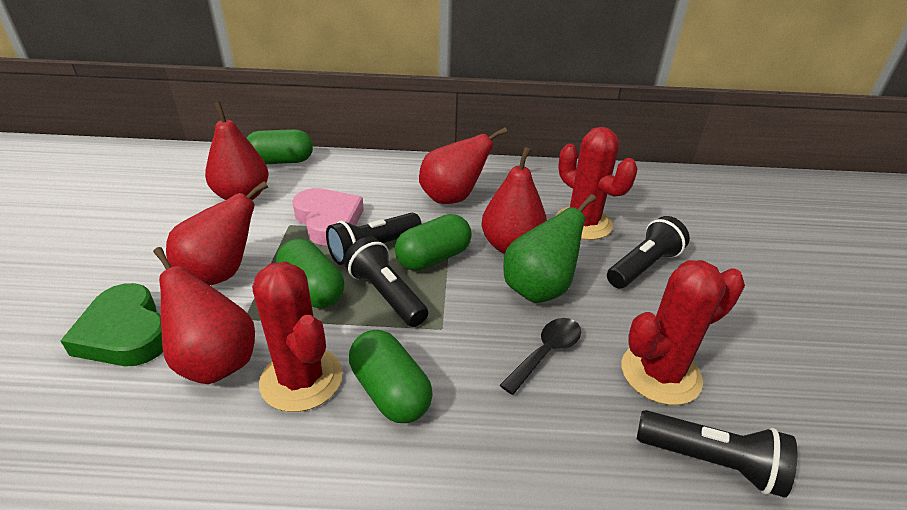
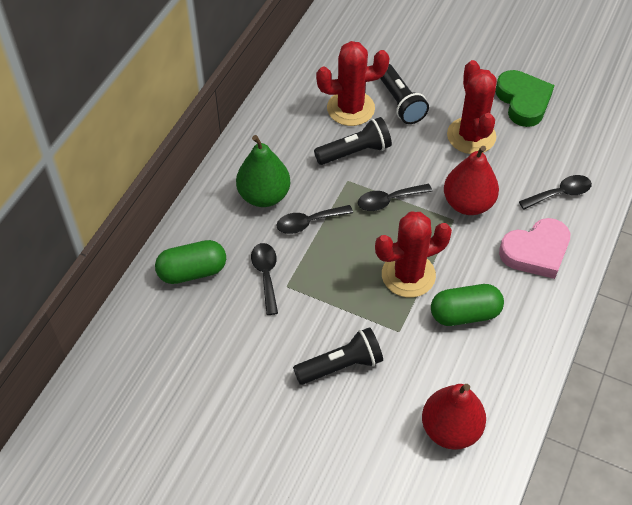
black flashlight: 4 -> 3
black spoon: 1 -> 4
green capsule: 4 -> 2
red pear: 5 -> 2

